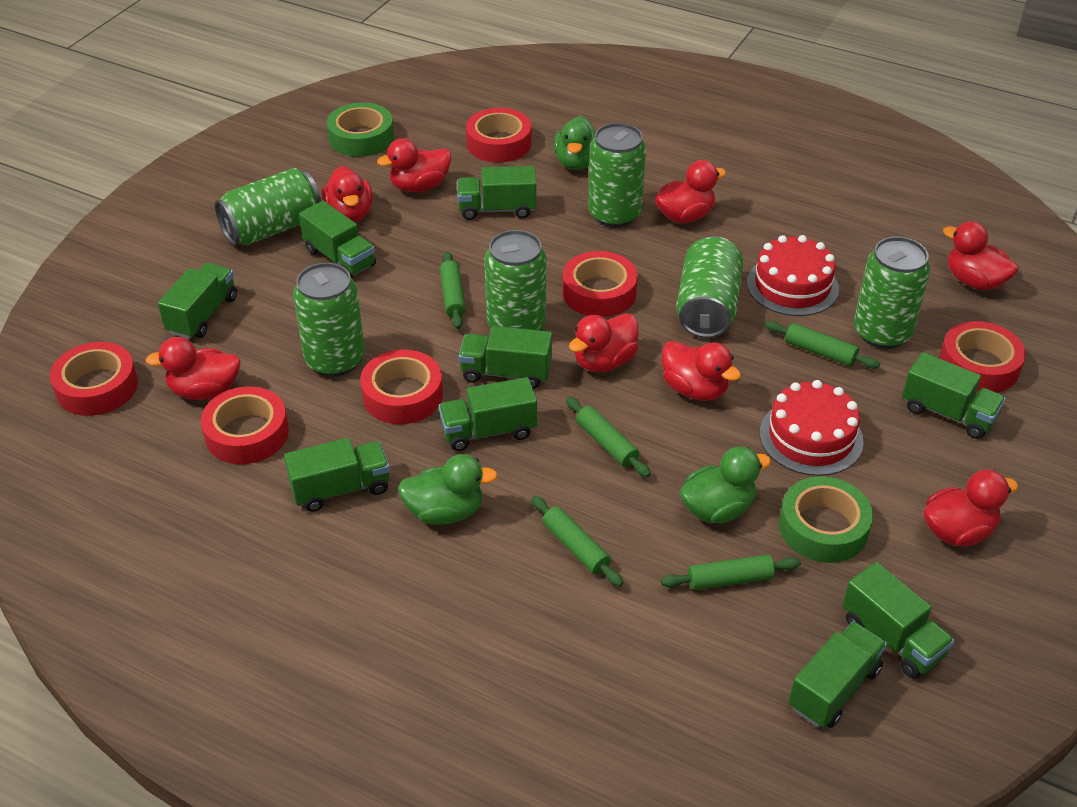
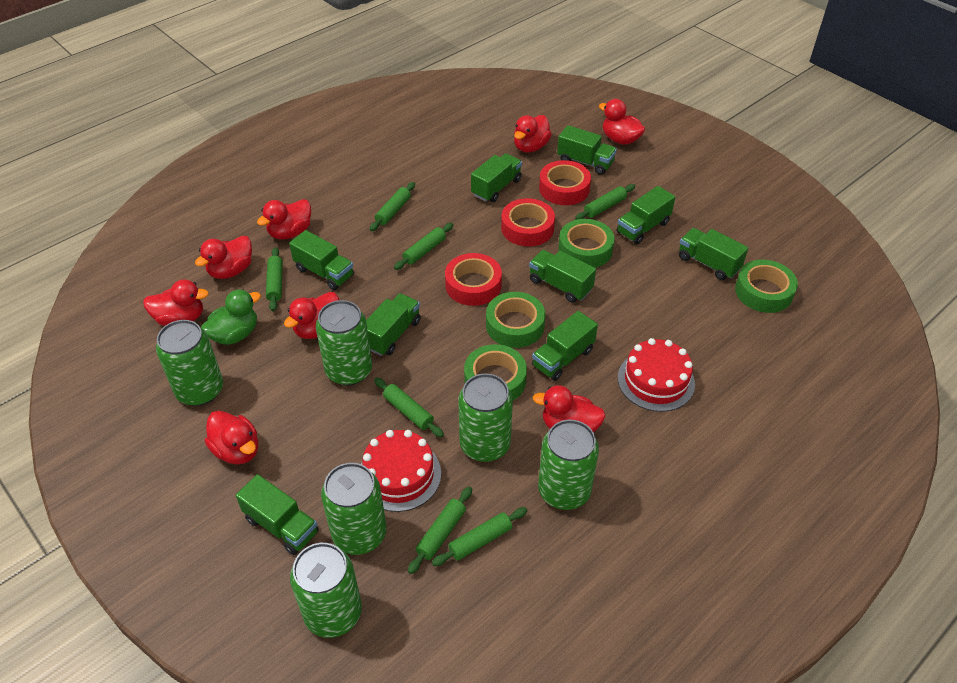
green duck: 3 -> 1
green rolling pin: 5 -> 7
green tape: 2 -> 4
red tape: 6 -> 3

